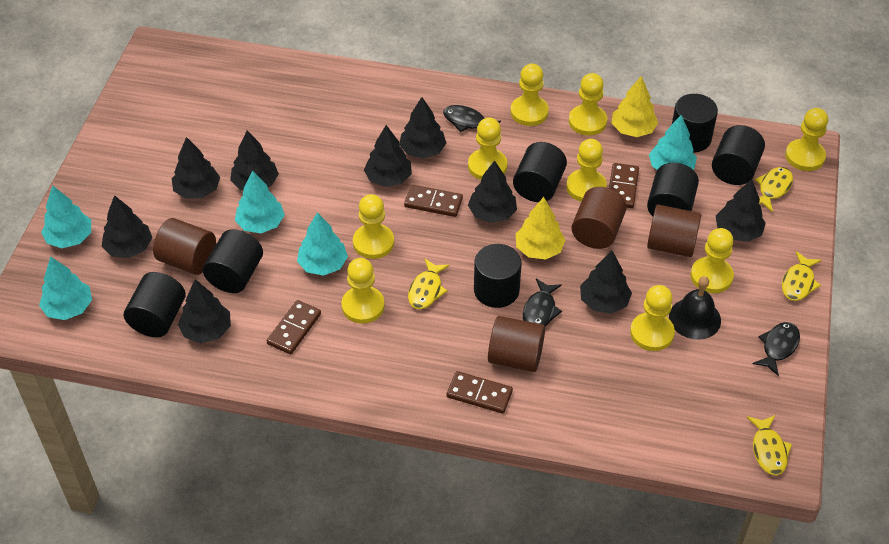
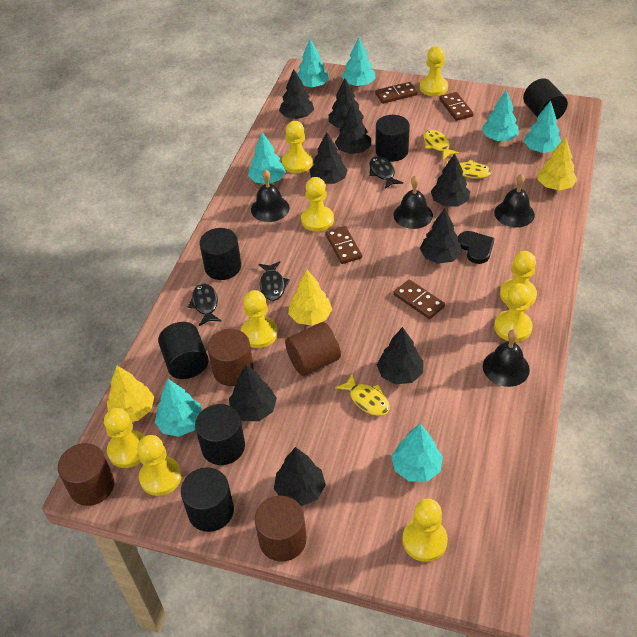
black bell: 1 -> 4
black cylinder: 7 -> 6
black heart: 0 -> 1
turquoise tree: 5 -> 7
yellow fish: 4 -> 3
yellow tree: 2 -> 3

